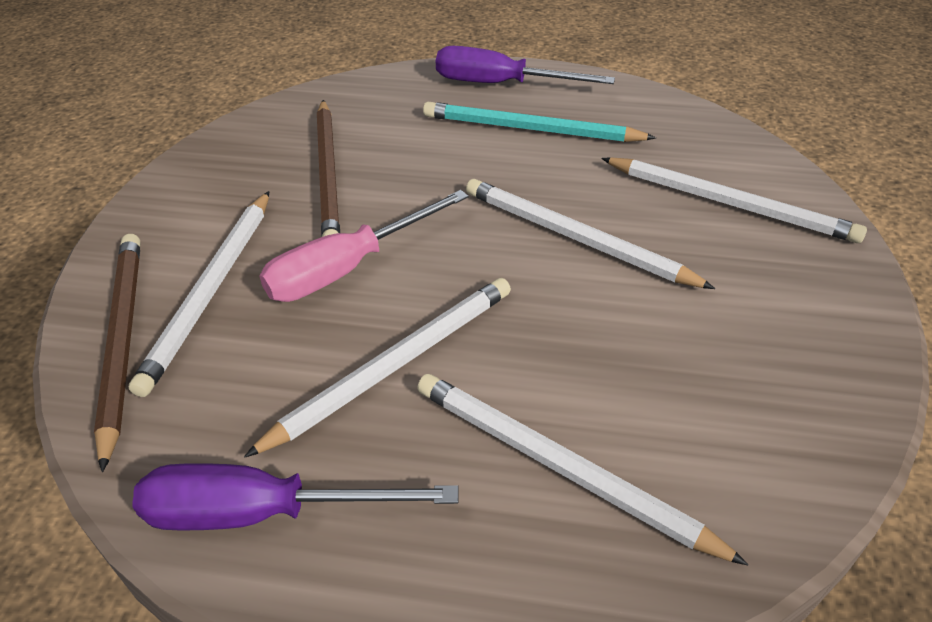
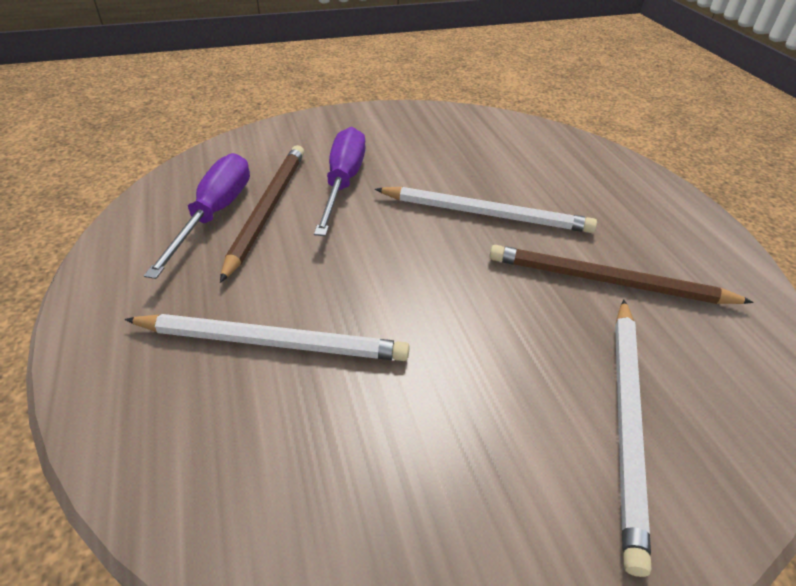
pink screwdriver: 1 -> 0
turquoise pencil: 1 -> 0
white pencil: 5 -> 3

